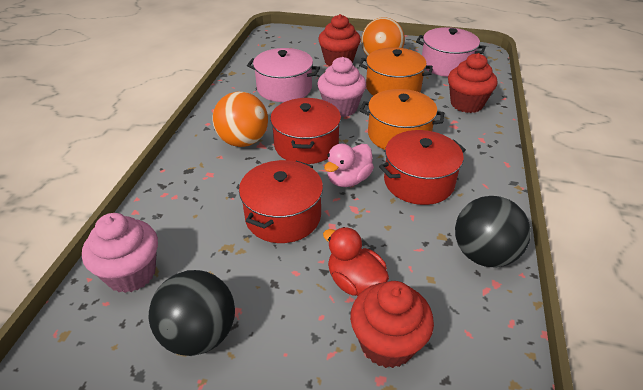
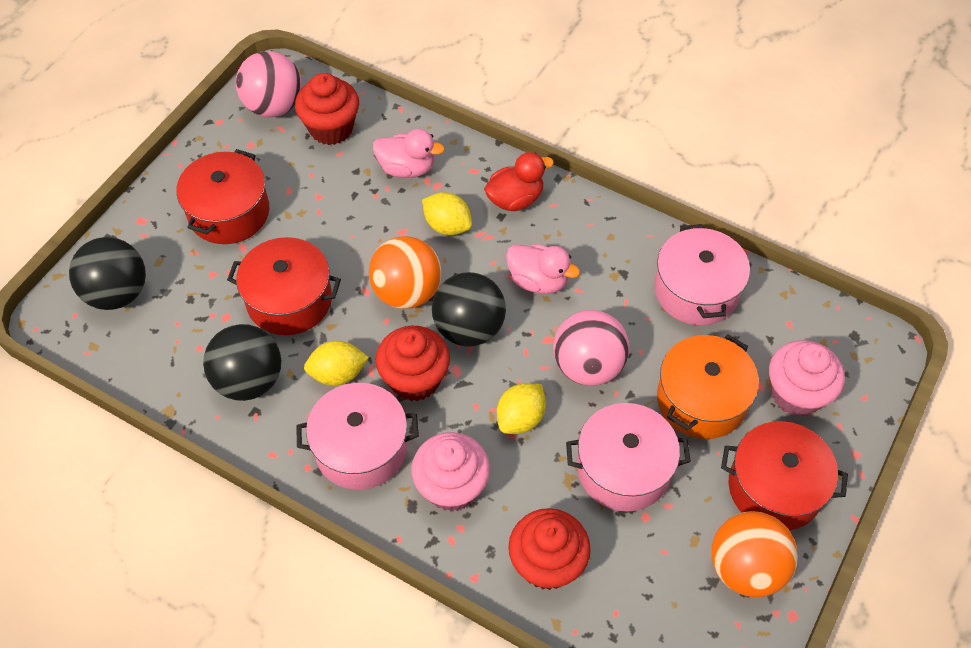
black ball: 2 -> 3
orange pot: 2 -> 1
pink ball: 0 -> 2
pink duck: 1 -> 2
pink pot: 2 -> 3
yellow lemon: 0 -> 3

